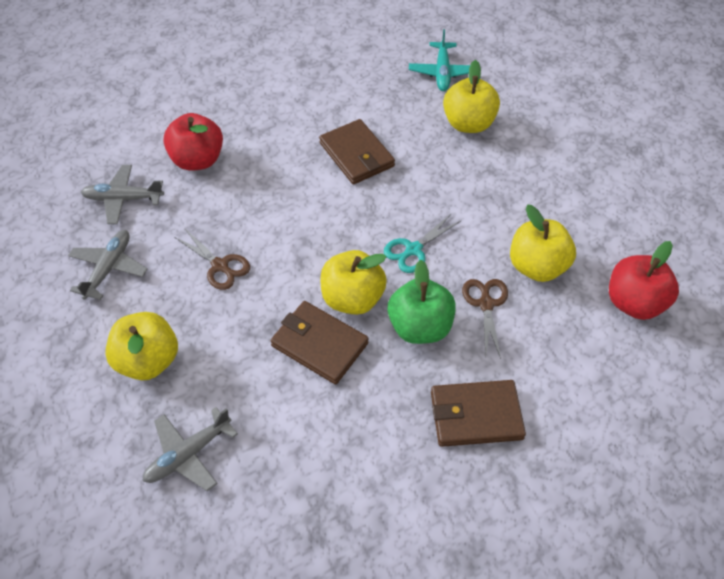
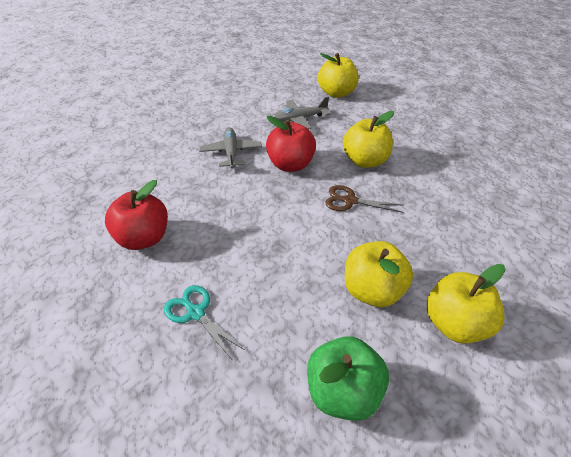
brown scissors: 2 -> 1
brown wallet: 3 -> 0
grey plane: 3 -> 2
turquoise plane: 1 -> 0

